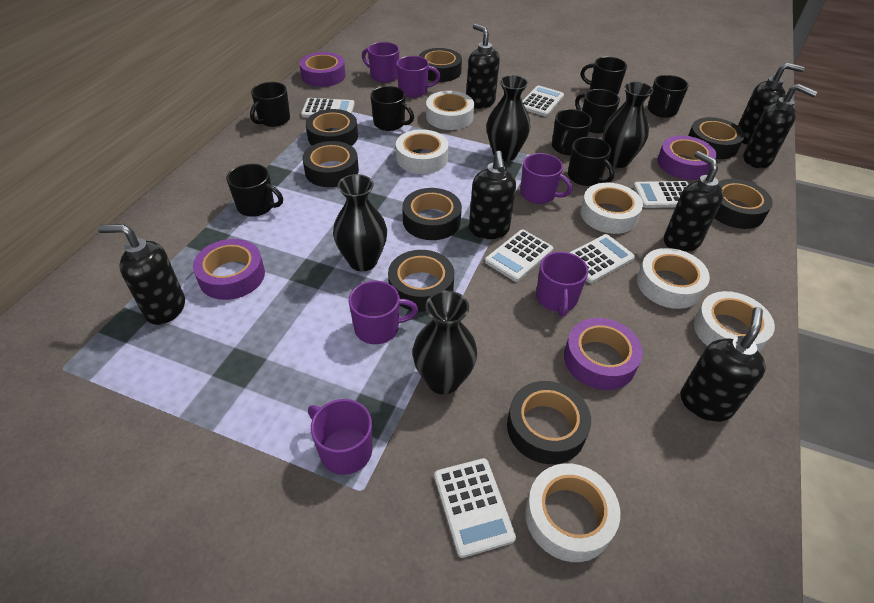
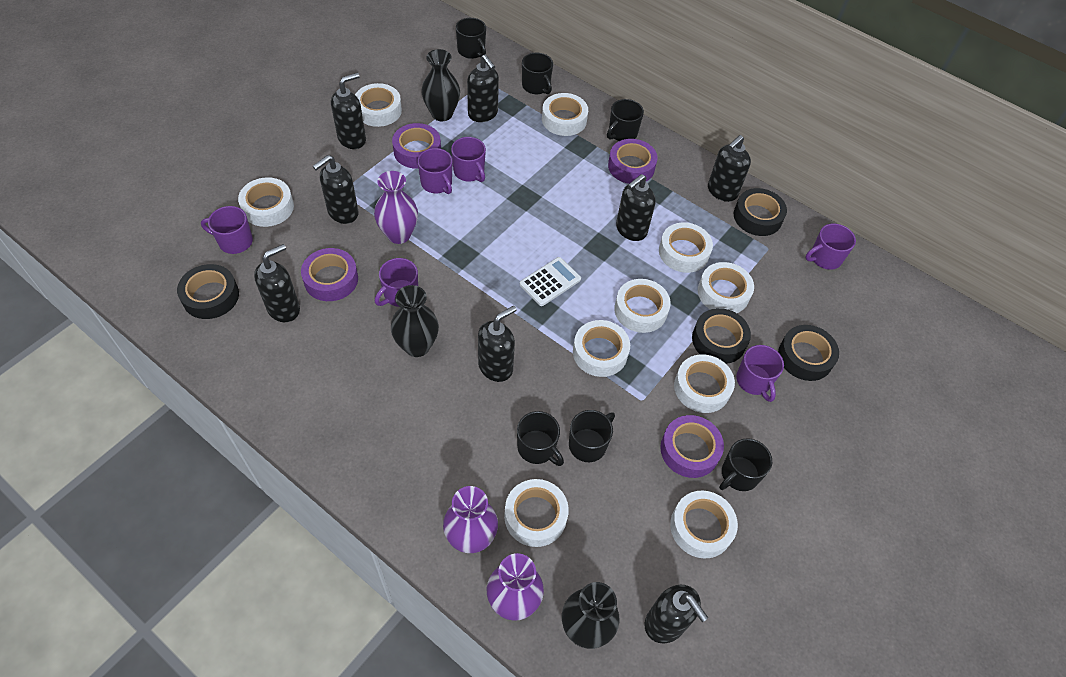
black mug: 8 -> 6
black soap dispenser: 7 -> 8
black tape: 8 -> 4
black vase: 4 -> 3
purple vase: 0 -> 3
white calculator: 6 -> 1
white tape: 6 -> 10

